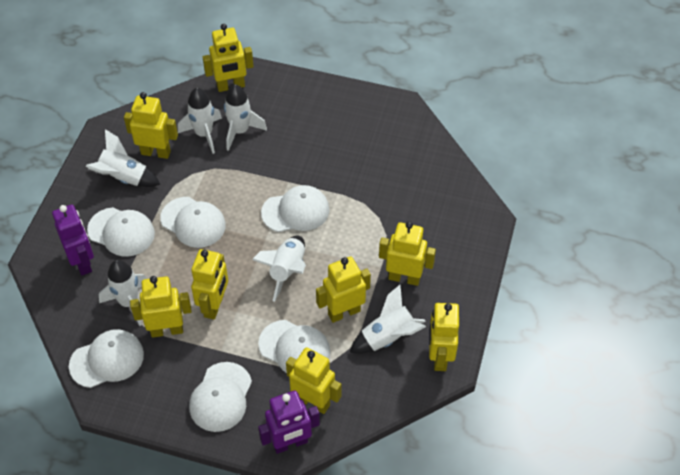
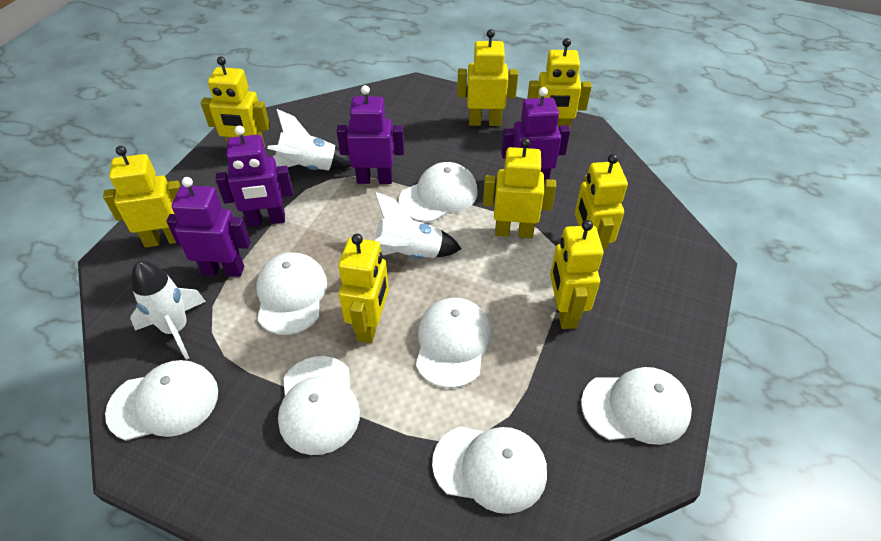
purple robot: 2 -> 4
white cap: 6 -> 7
white rocket: 6 -> 3

